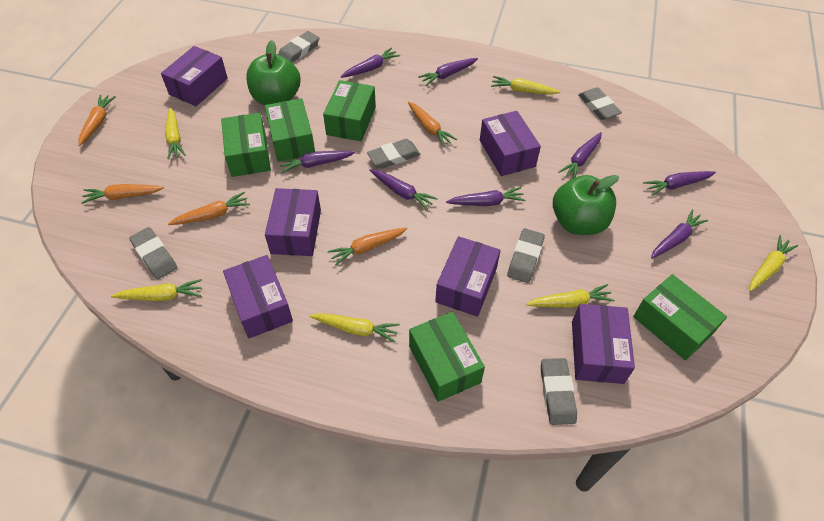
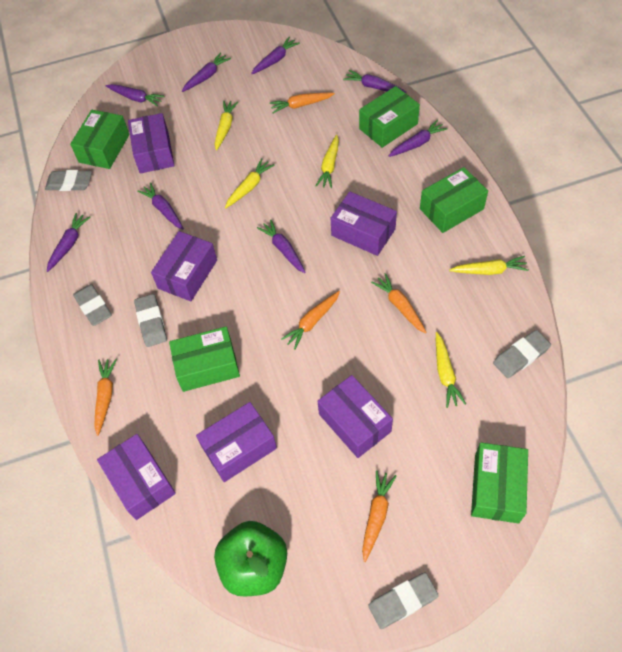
green apple: 2 -> 1
grey eraser: 6 -> 5
yellow carrot: 6 -> 5

